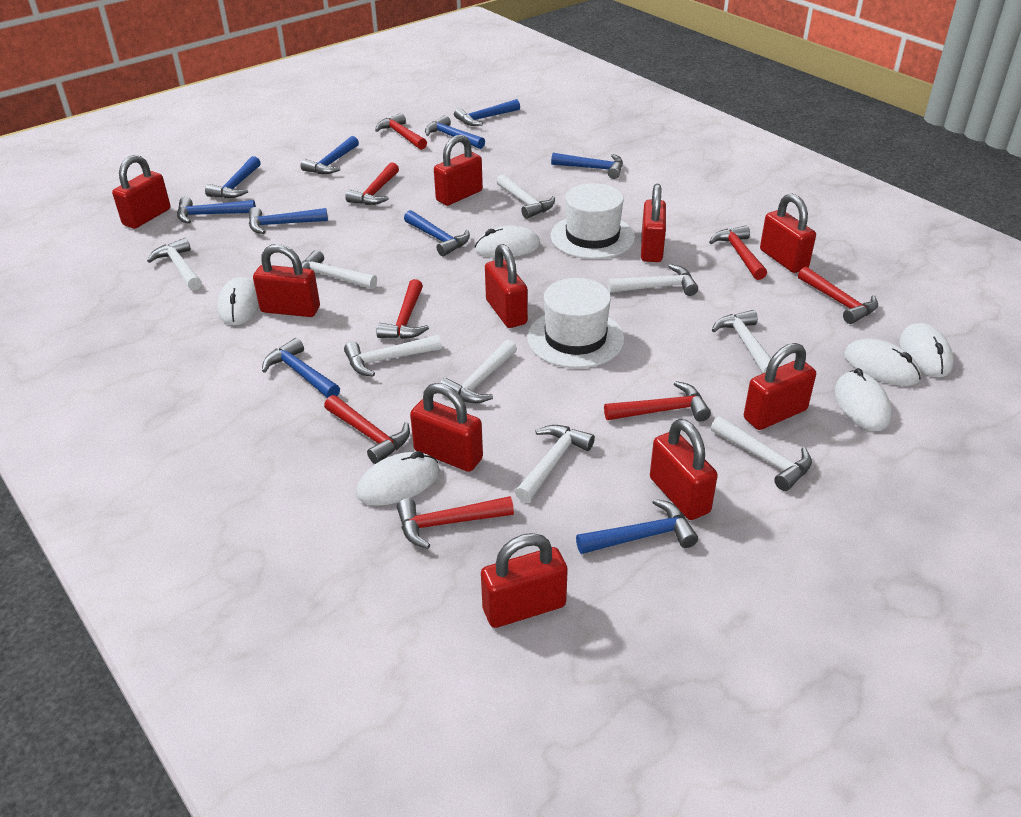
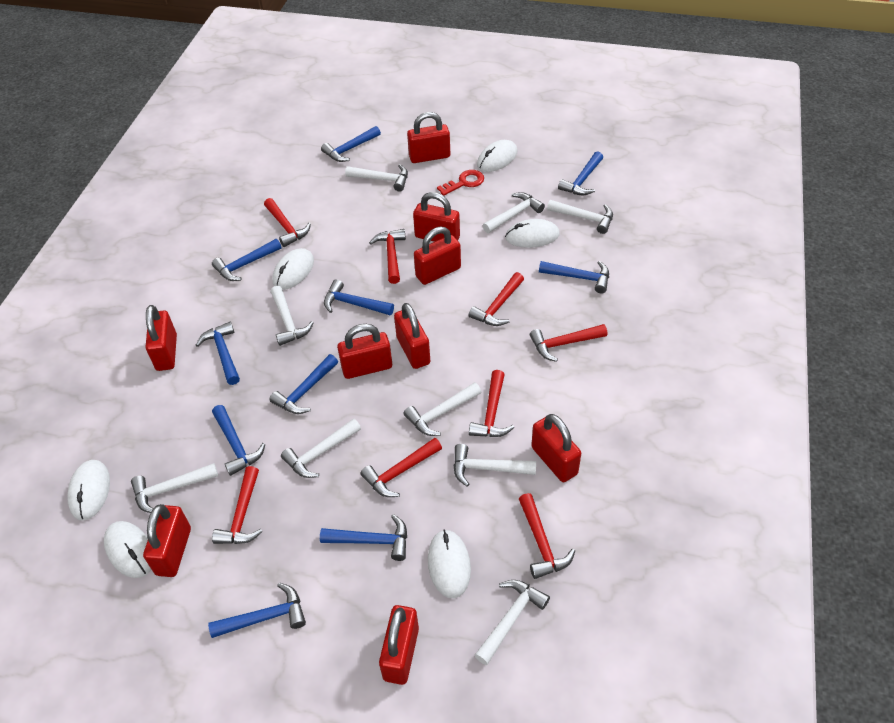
red key: 0 -> 1
red padlock: 10 -> 9
white hat: 2 -> 0

